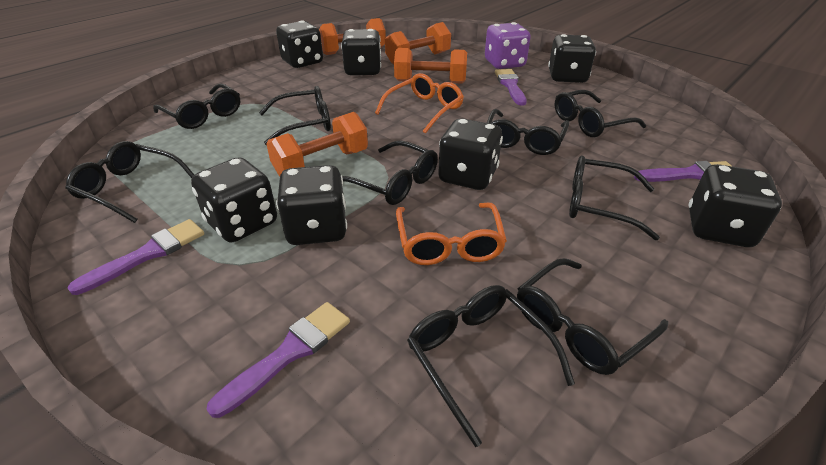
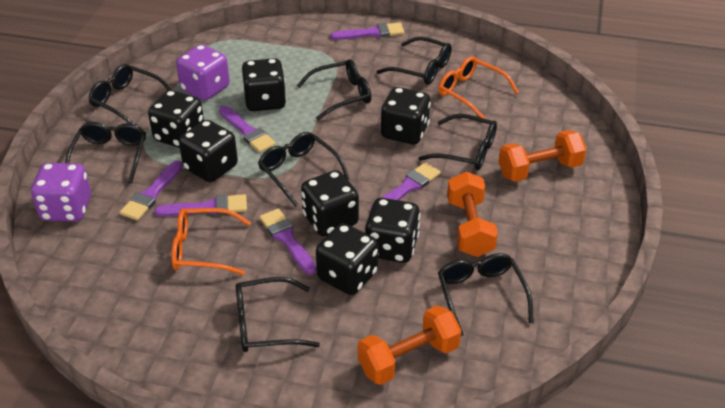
black glasses: 9 -> 8
orange dumbbell: 4 -> 3
purple brush: 4 -> 6
purple dice: 1 -> 2

